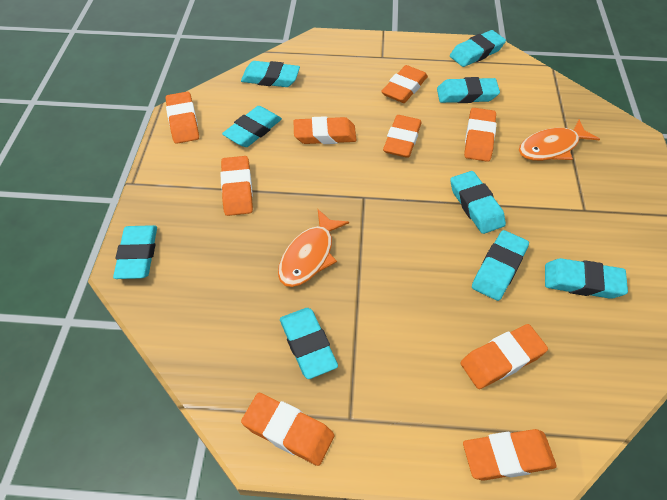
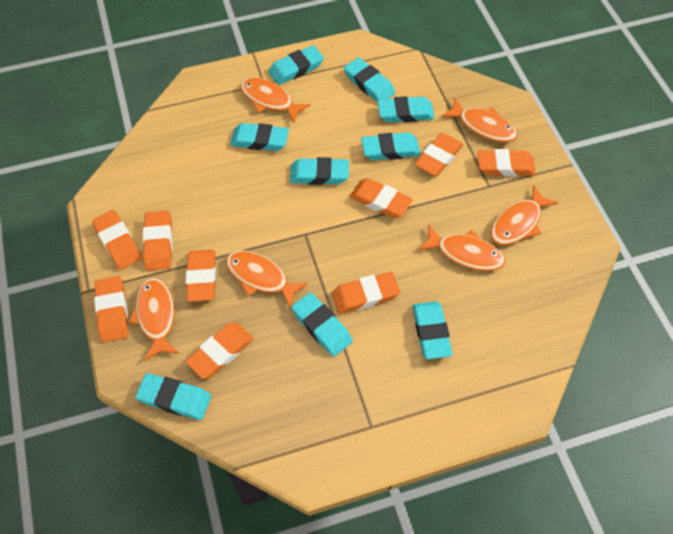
orange fish: 2 -> 6

